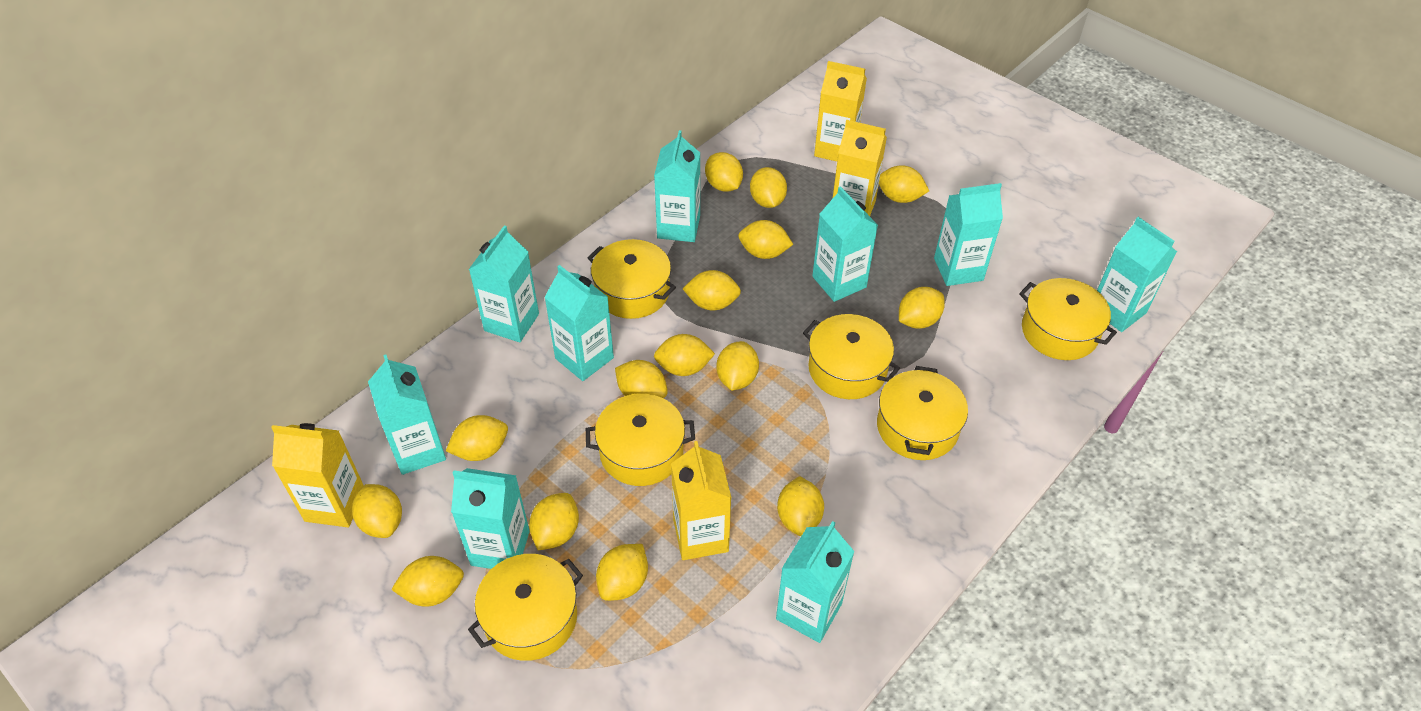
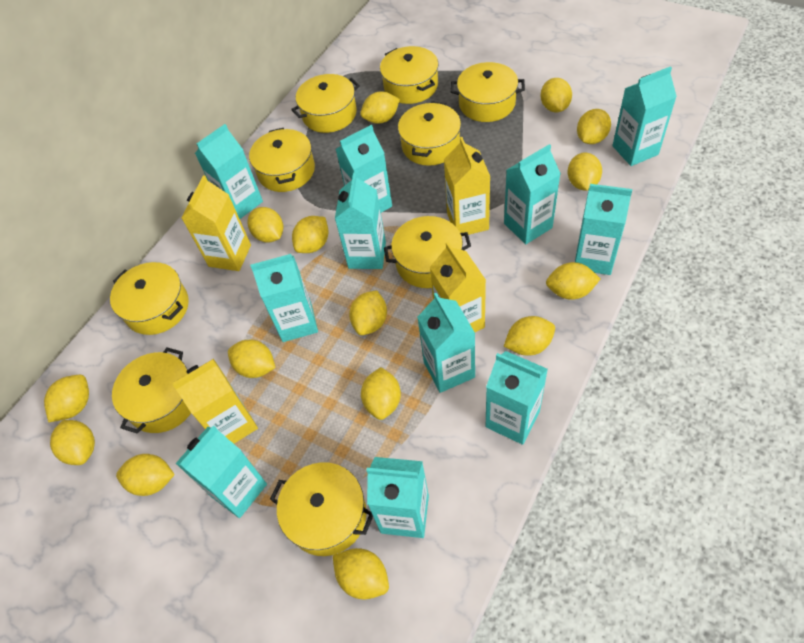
turquoise carton: 9 -> 11
yellow pot: 6 -> 9

